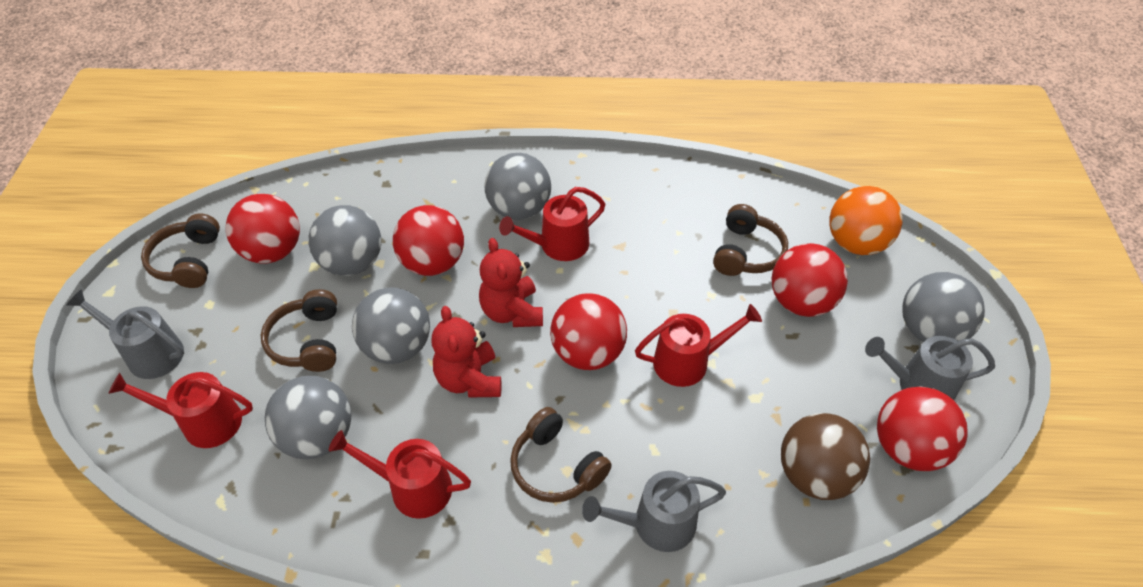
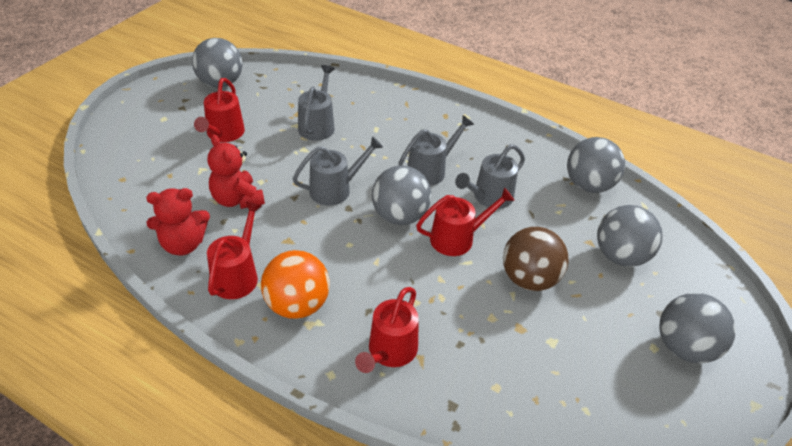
brown headphones: 4 -> 0
grey watering can: 3 -> 4
red ball: 5 -> 0

